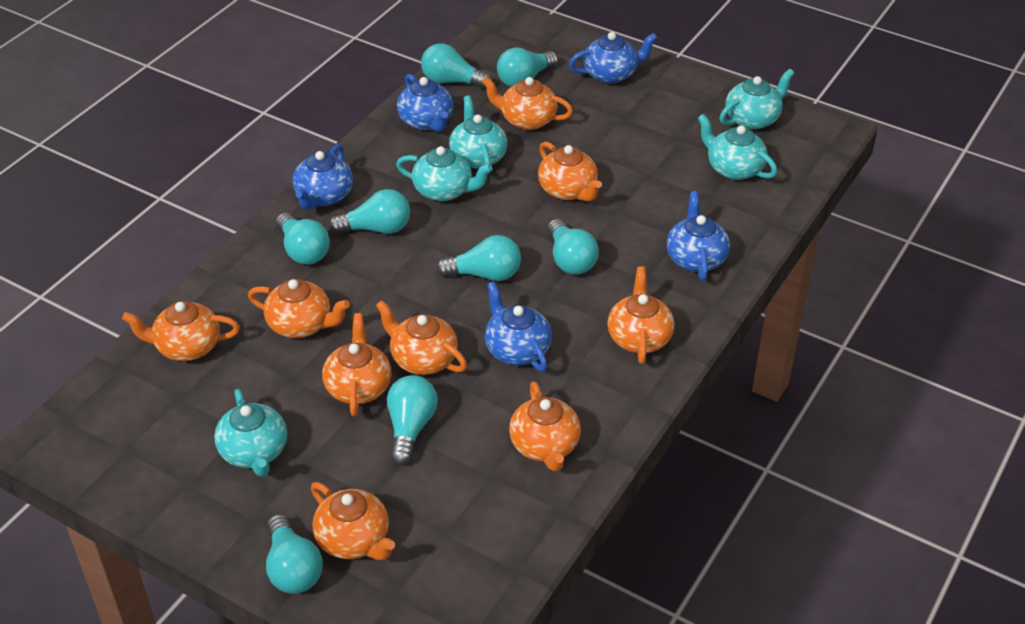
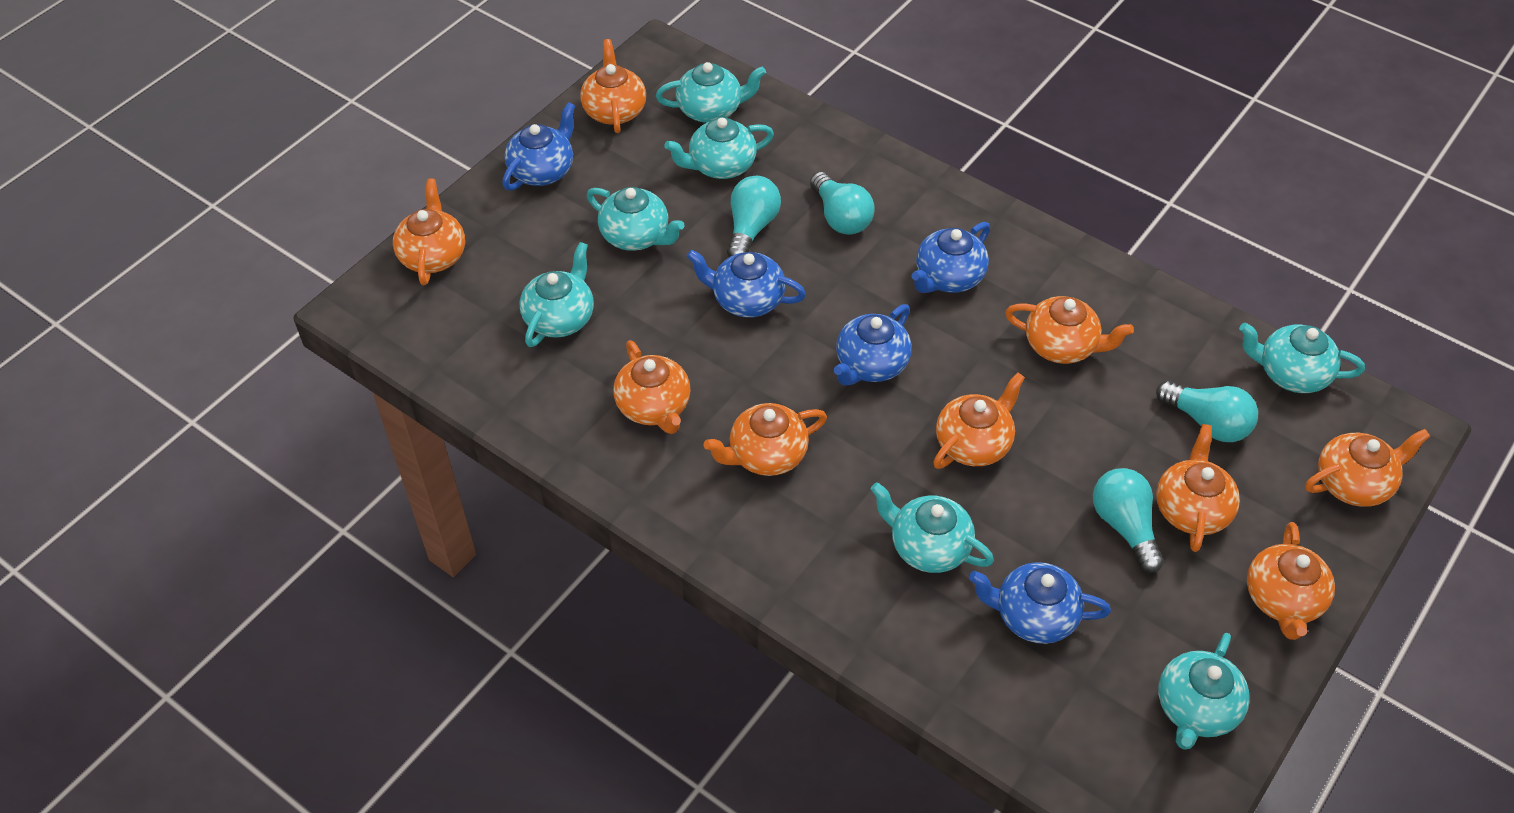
turquoise light bulb: 8 -> 4
turquoise teapot: 5 -> 7

